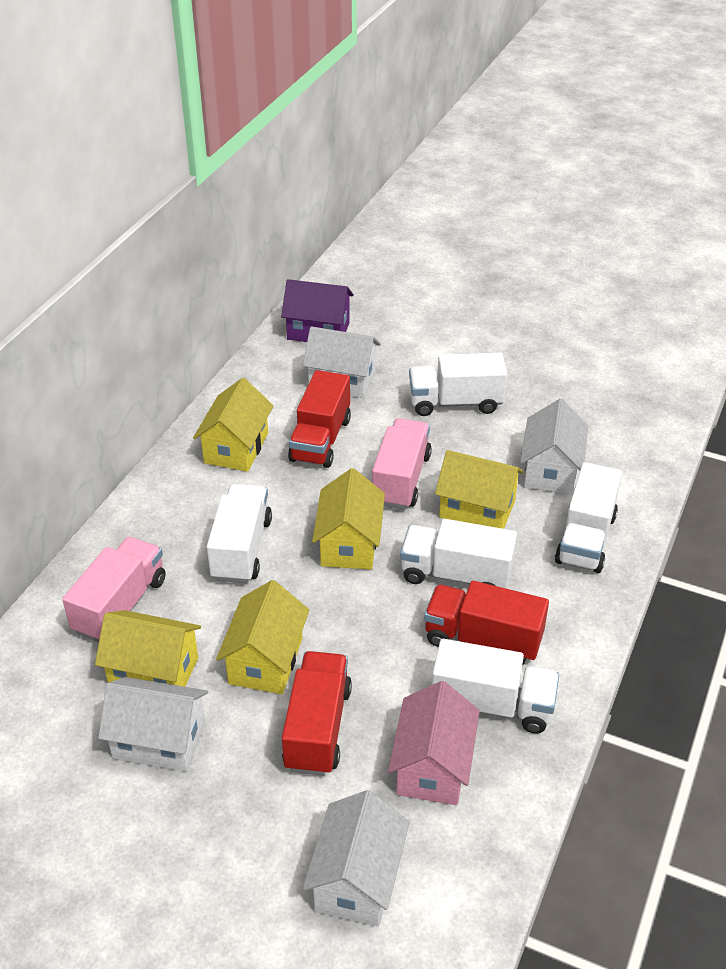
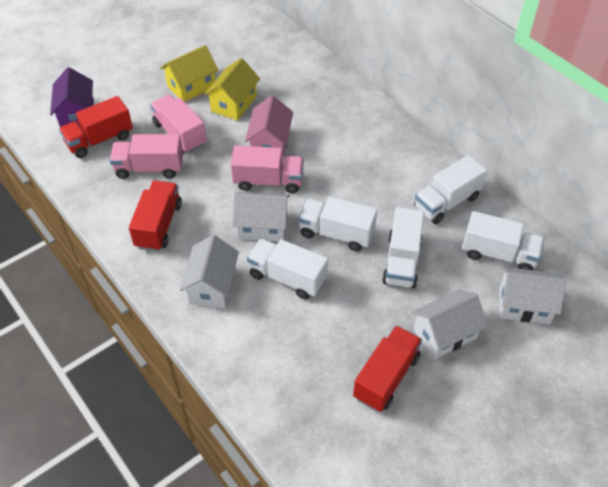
pink truck: 2 -> 3
yellow house: 5 -> 2

